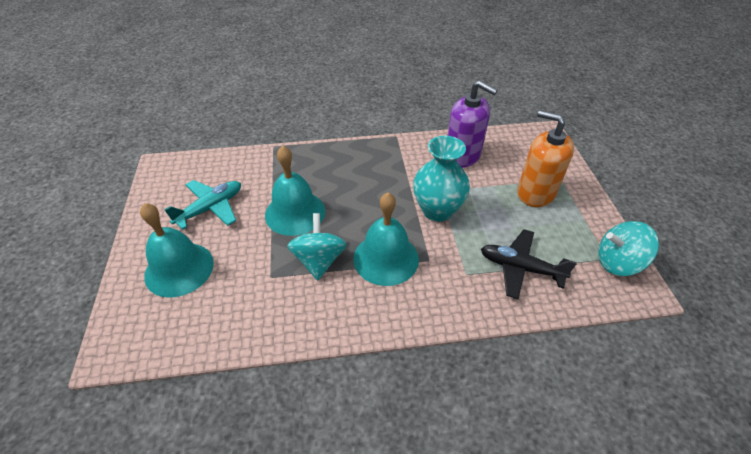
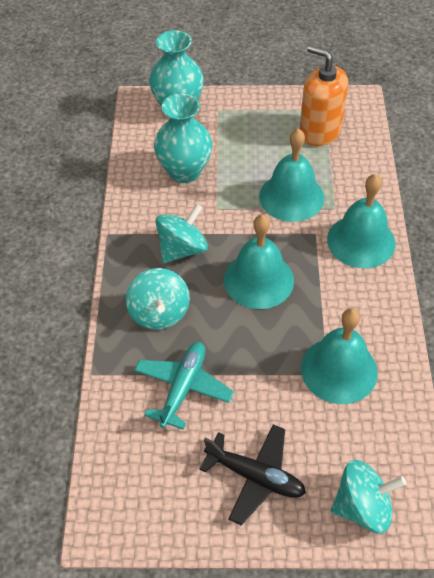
purple soap dispenser: 1 -> 0
turquoise bell: 3 -> 4
turquoise spinning top: 2 -> 3
turquoise vase: 1 -> 2

